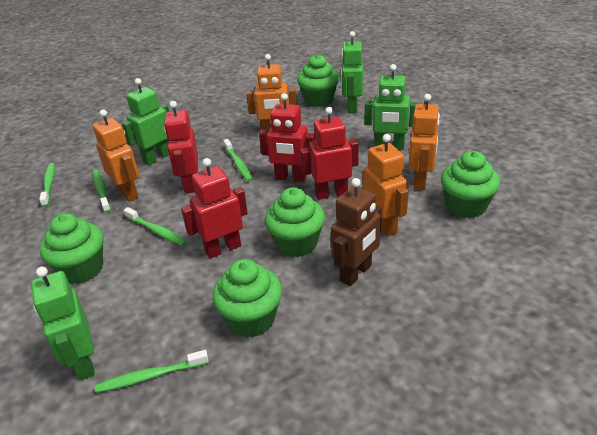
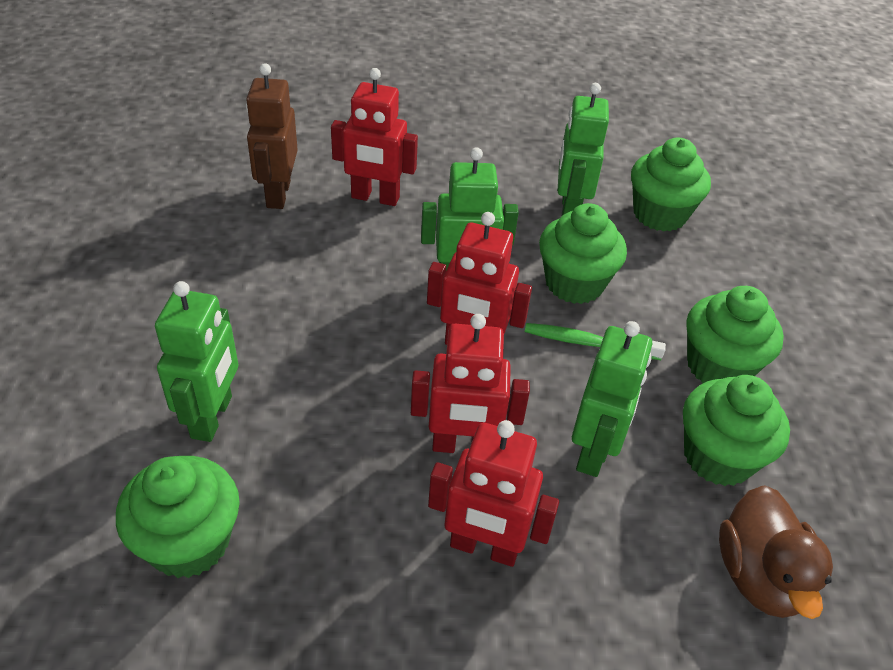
brown duck: 0 -> 1
green toothbrush: 5 -> 1
orange robot: 4 -> 0

